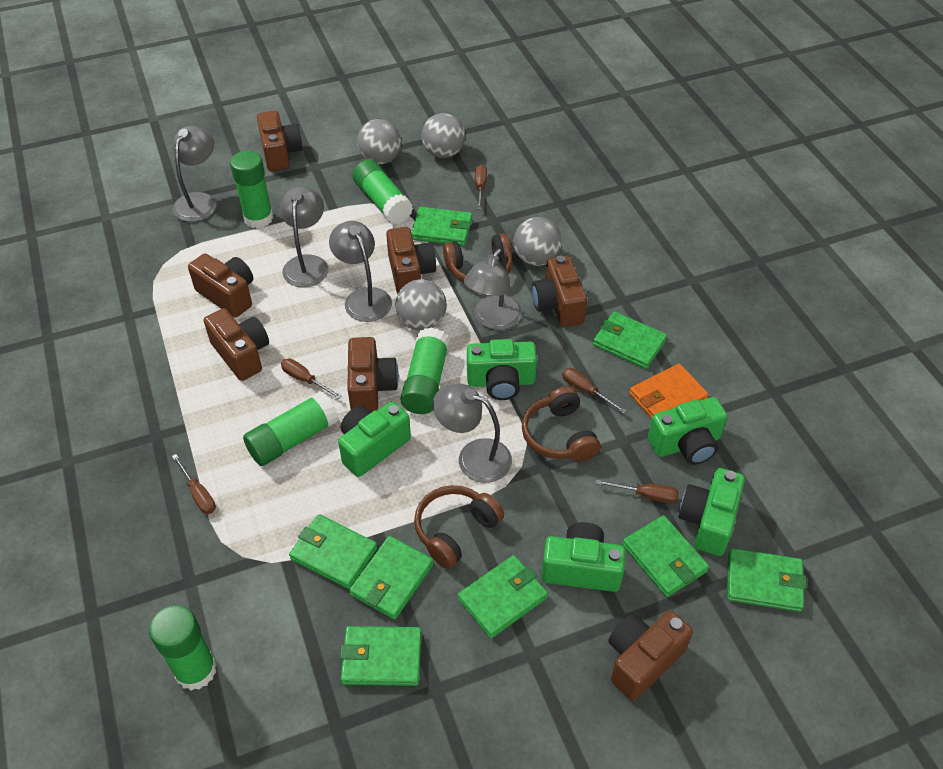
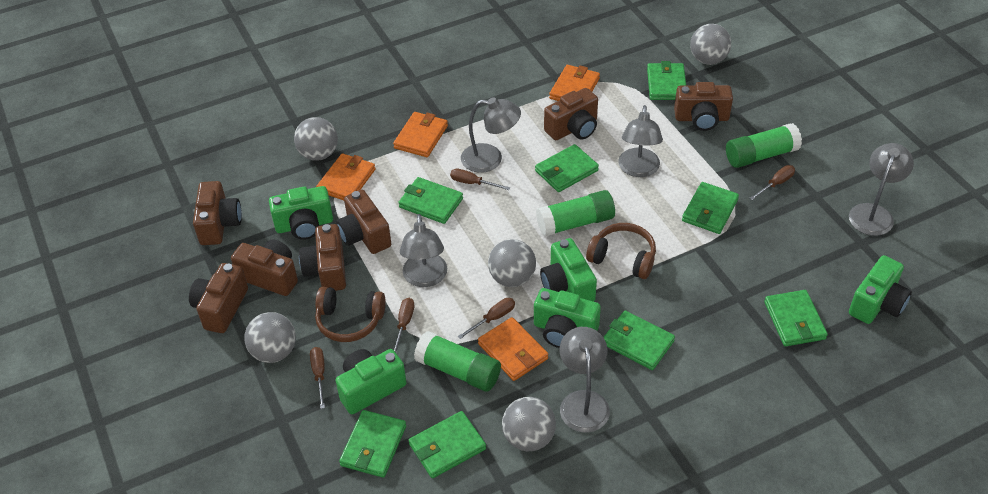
brown headphones: 3 -> 2
green glue stick: 5 -> 3
grey ball: 4 -> 5
orange wallet: 1 -> 4

